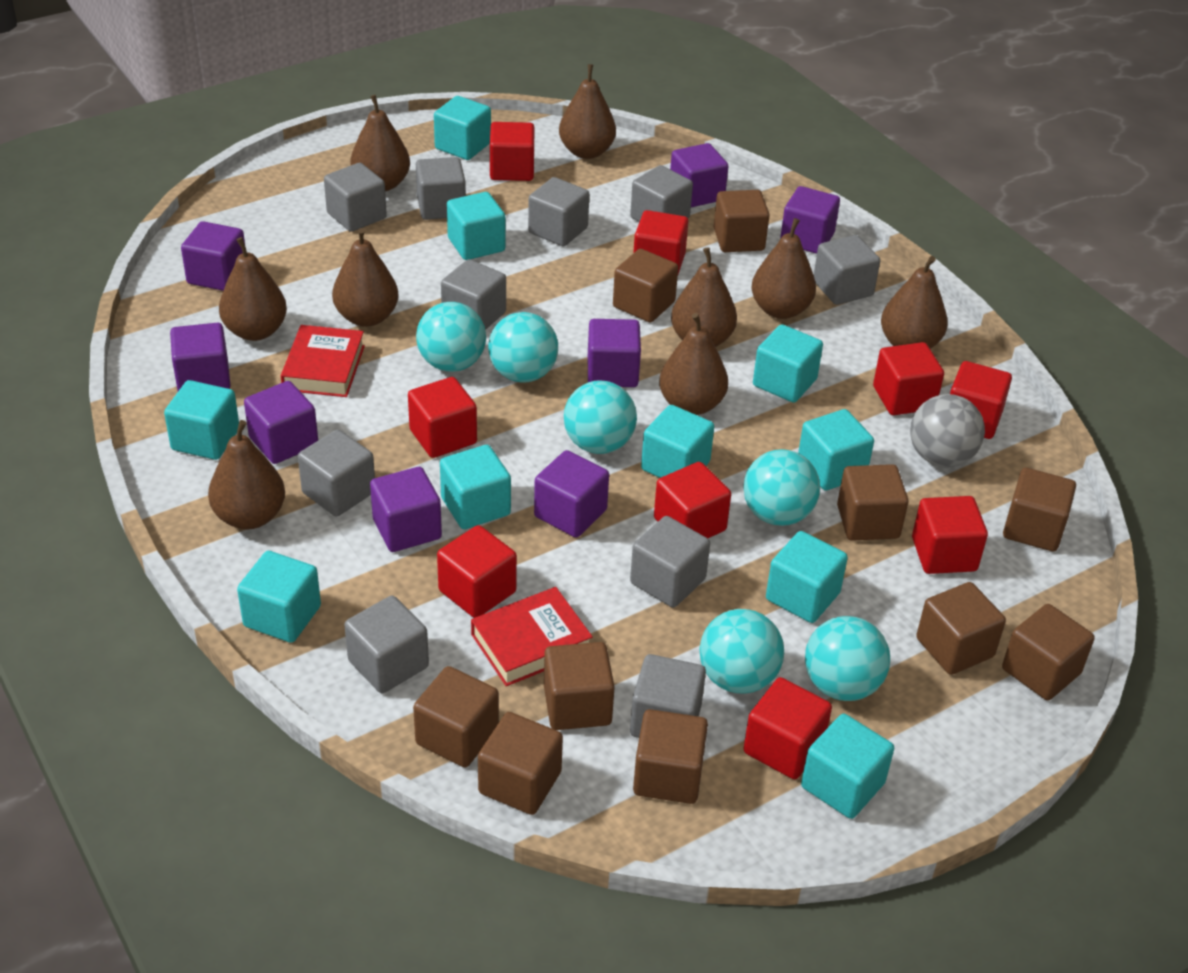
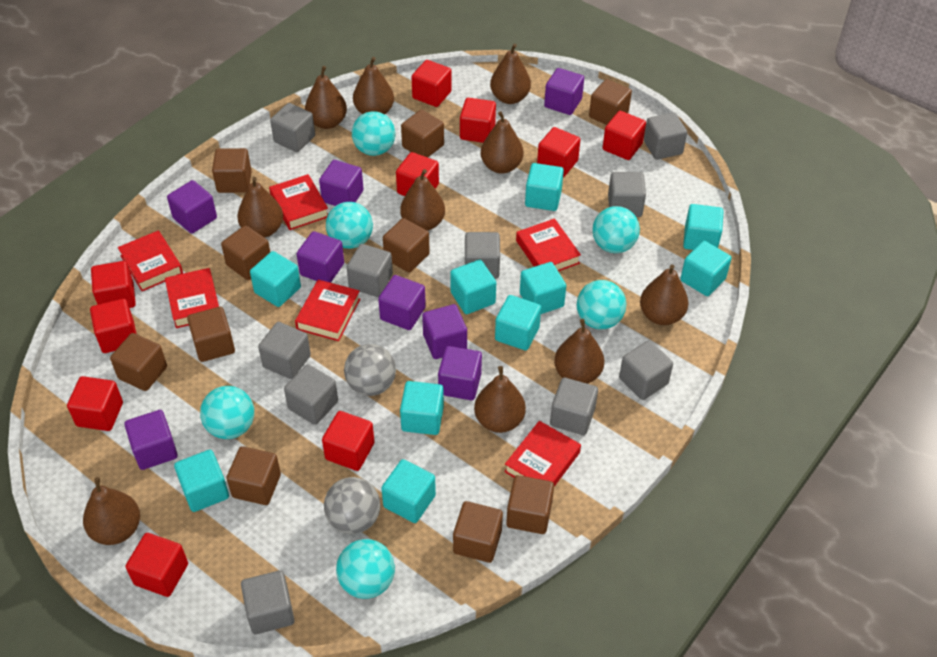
brown pear: 9 -> 10
grey ball: 1 -> 2
red book: 2 -> 6
red cube: 9 -> 10

